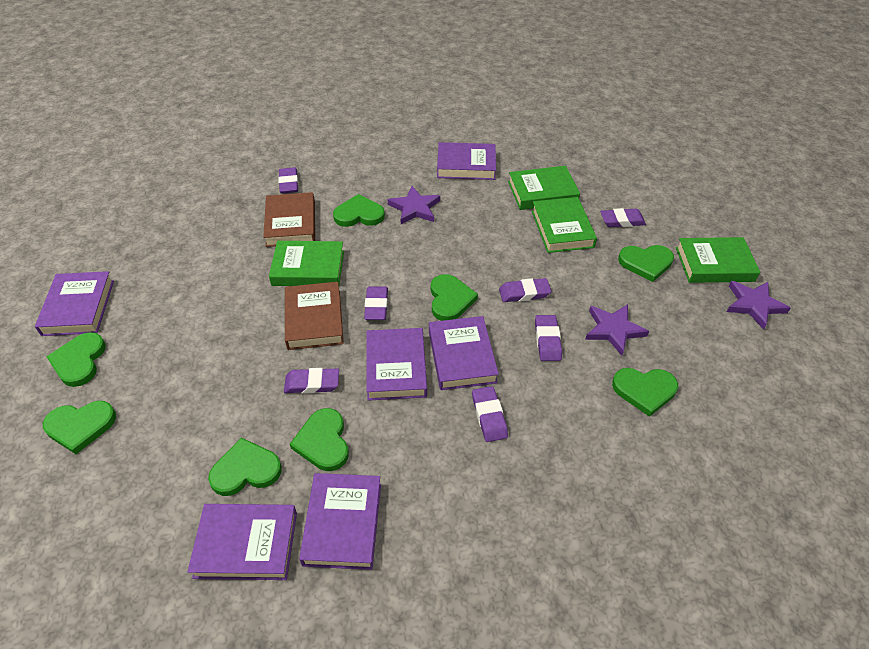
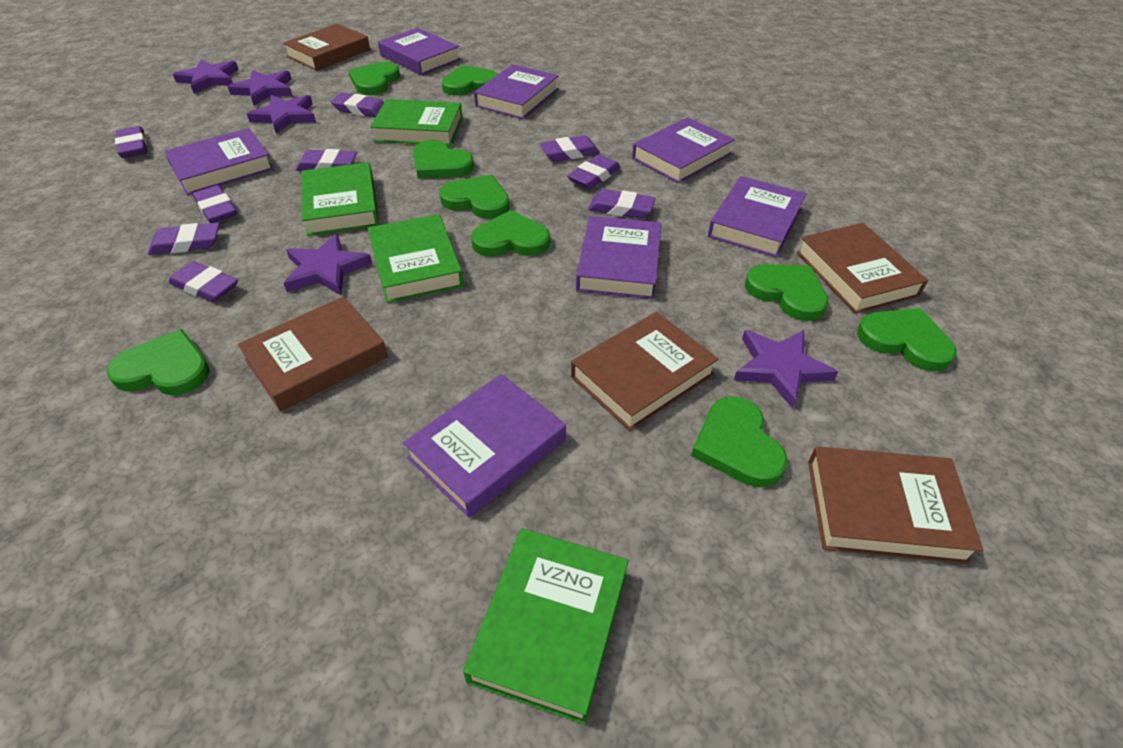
brown book: 2 -> 5
green heart: 8 -> 9
purple book: 6 -> 7
purple eraser: 7 -> 9
purple star: 3 -> 5

